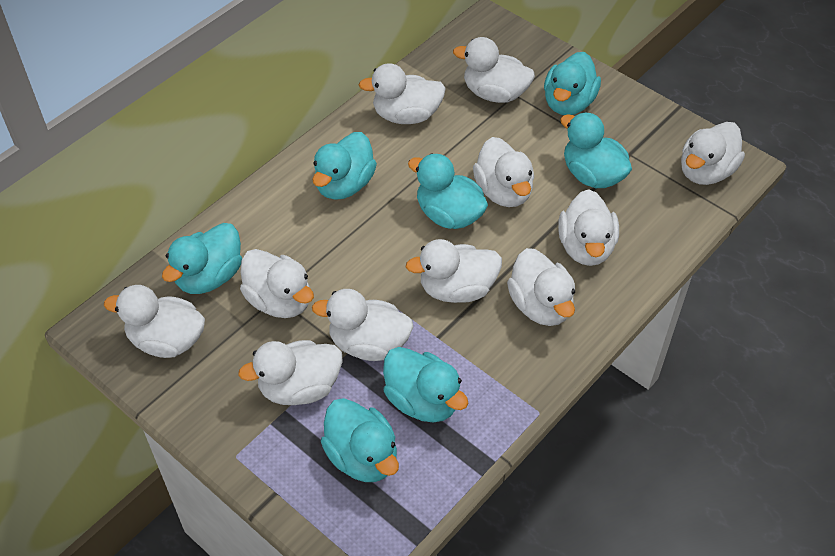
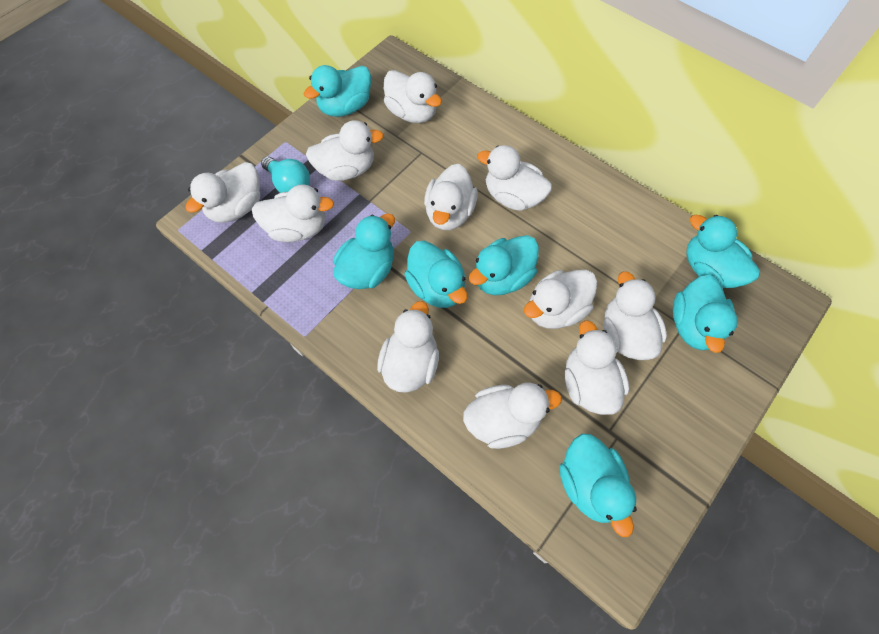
turquoise light bulb: 0 -> 1

